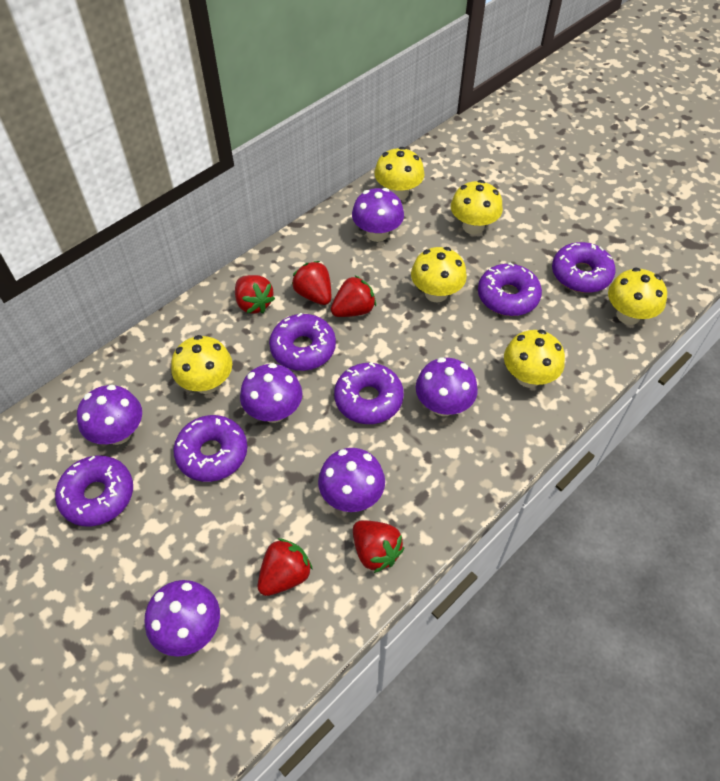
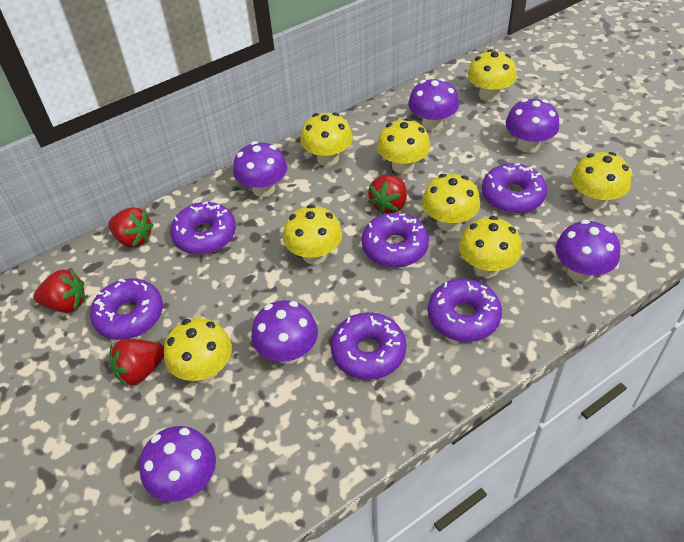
red strawberry: 5 -> 4
yellow mushroom: 6 -> 8

